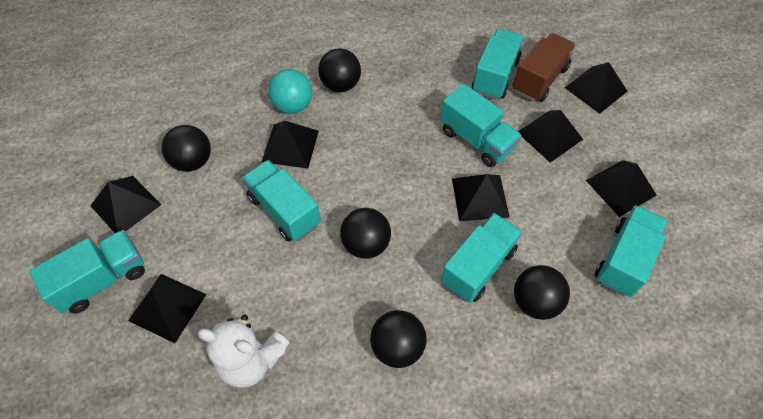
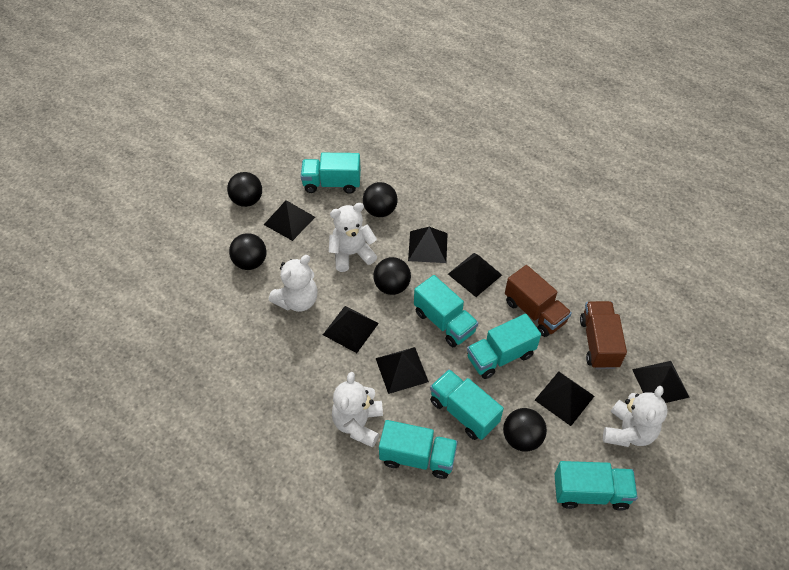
brown truck: 1 -> 2
turquoise ball: 1 -> 0
white teddy bear: 1 -> 4

